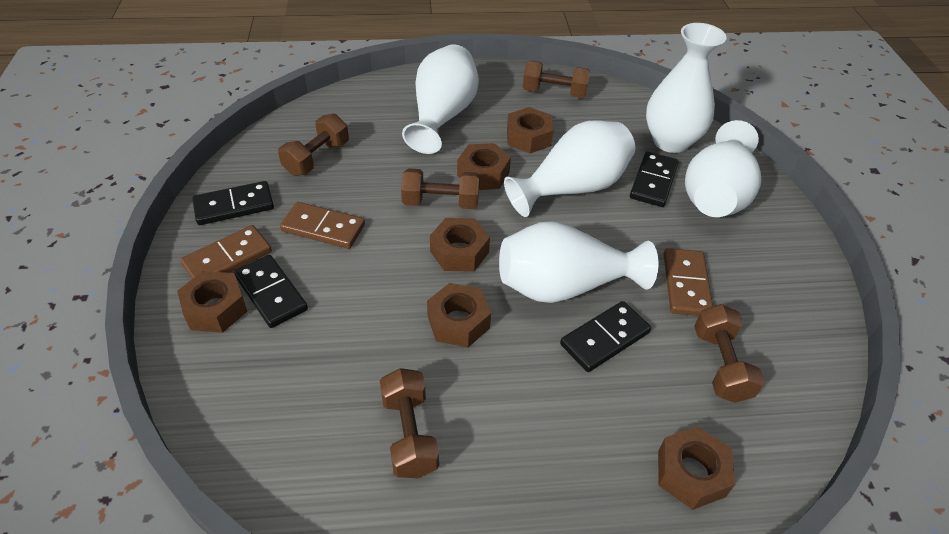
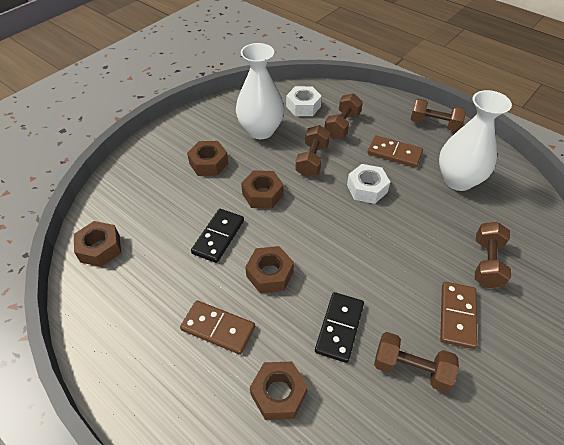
black domino: 4 -> 2
brown nut: 6 -> 5
white nut: 0 -> 2
white vase: 5 -> 2

